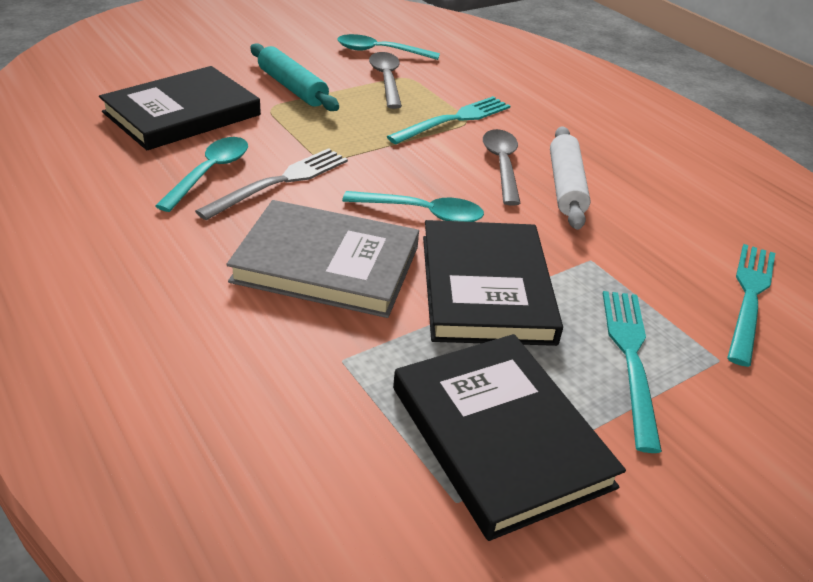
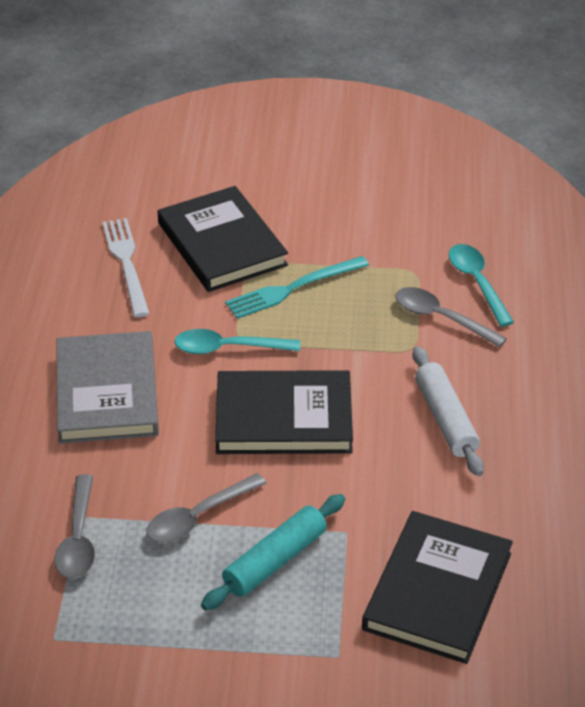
grey fork: 1 -> 0
grey spoon: 2 -> 3
turquoise fork: 3 -> 1
turquoise spoon: 3 -> 2
white fork: 0 -> 1

